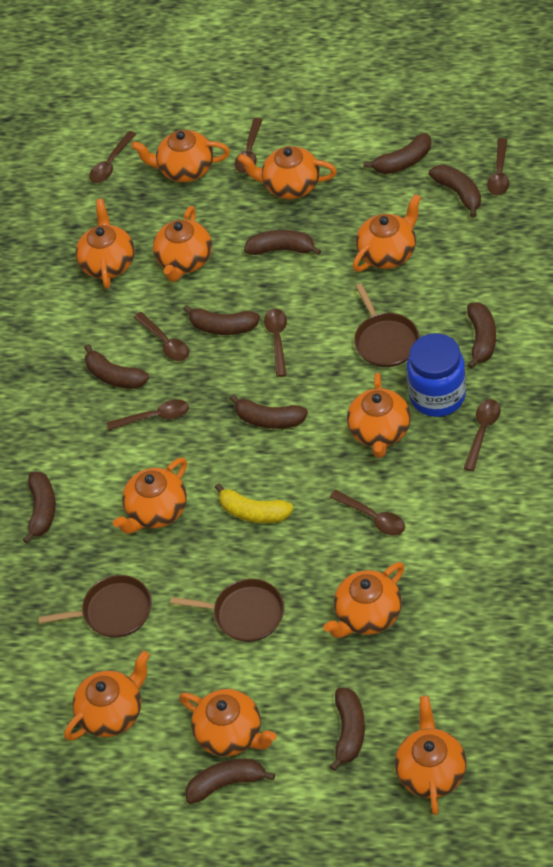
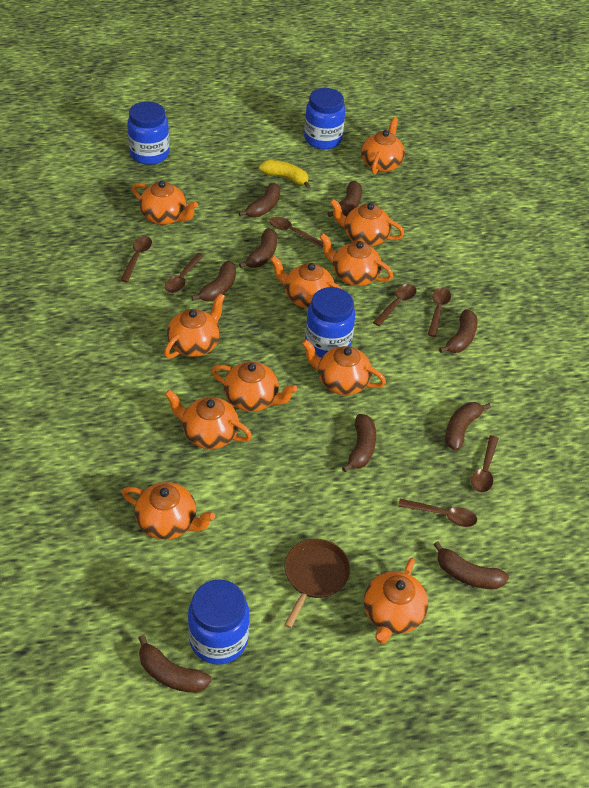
blue jar: 1 -> 4
brown banana: 10 -> 9
brown pan: 3 -> 1
brown spoon: 8 -> 7

